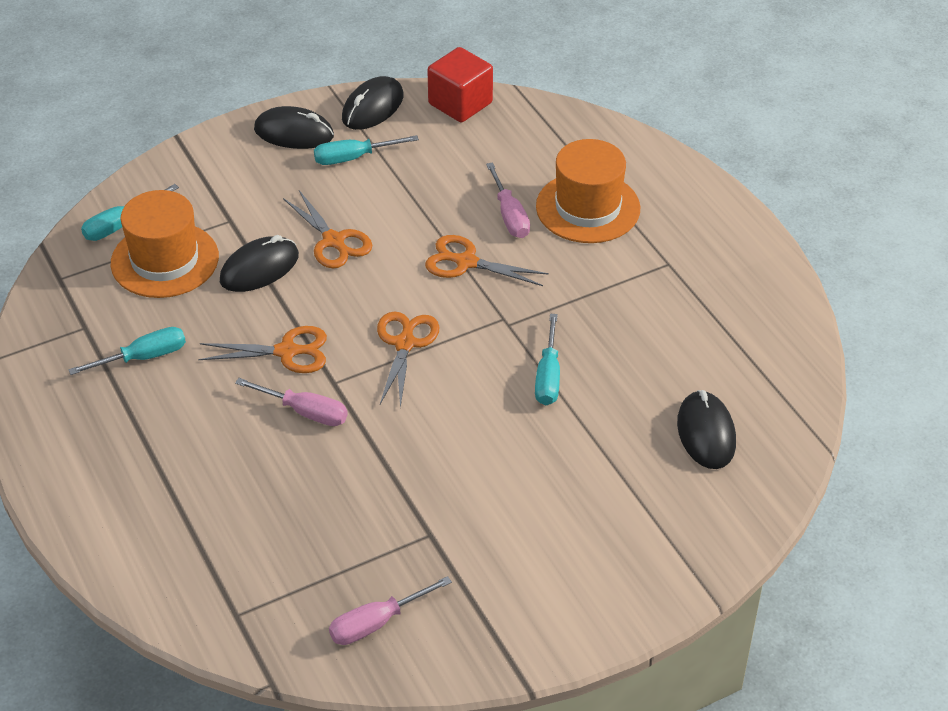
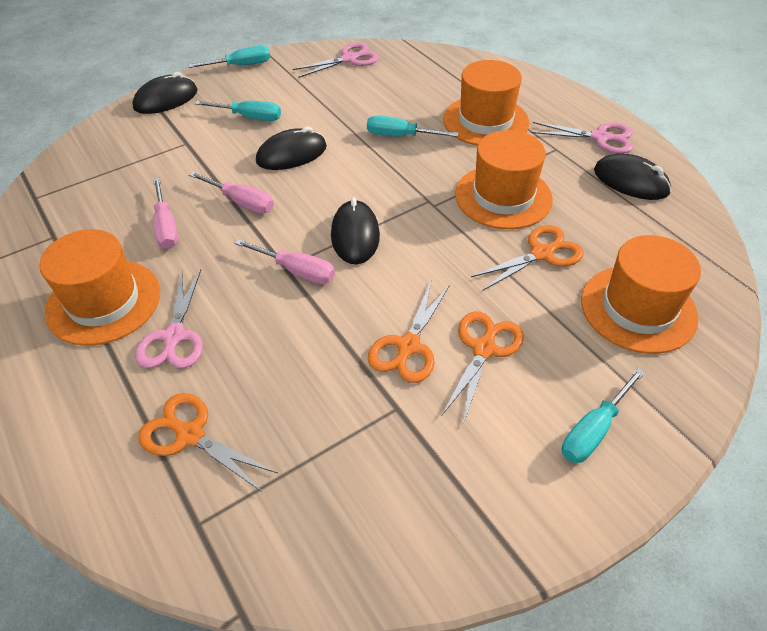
orange hat: 2 -> 4
pink scissors: 0 -> 3
red cube: 1 -> 0

